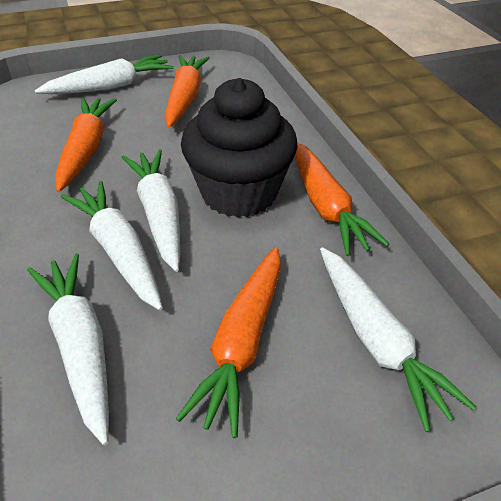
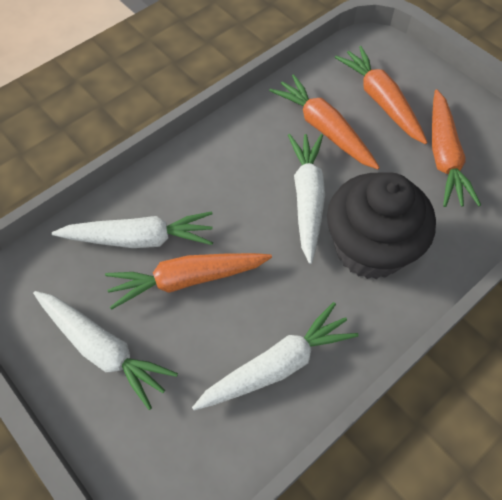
white carrot: 5 -> 4

